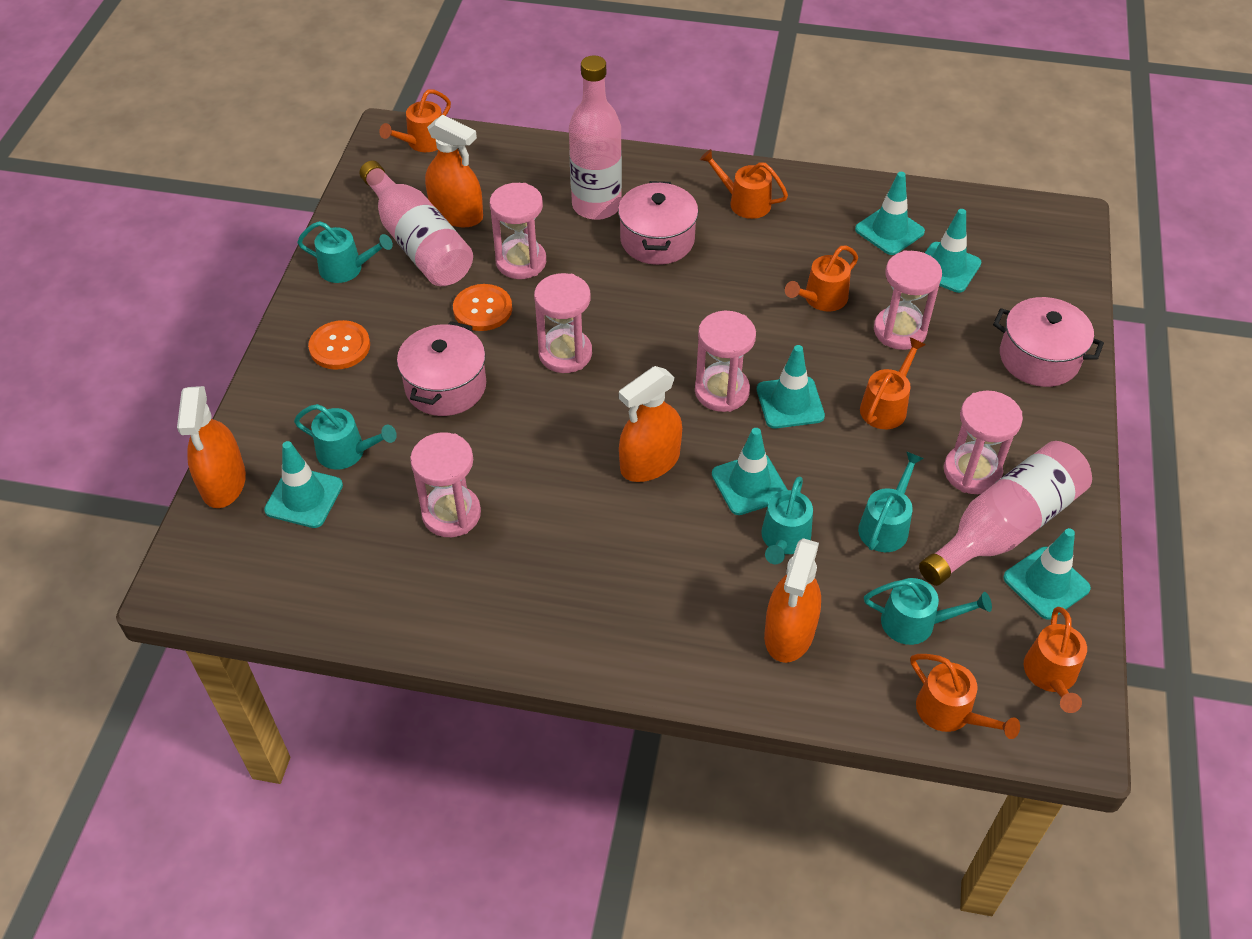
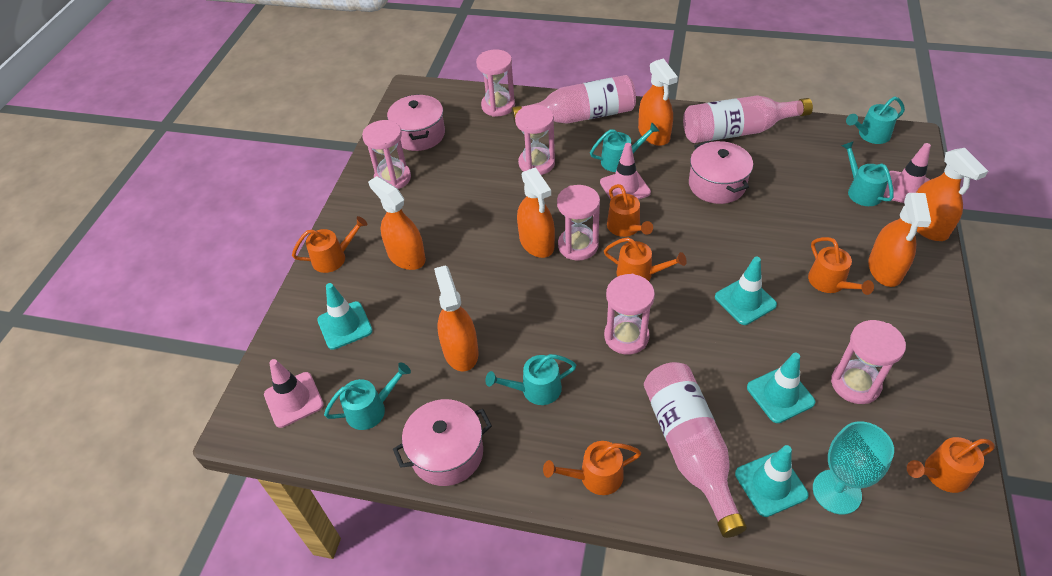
orange button: 2 -> 0
orange spray bottle: 4 -> 6
pink traffic cone: 0 -> 3
turquoise goblet: 0 -> 1
turquoise traffic cone: 6 -> 4

